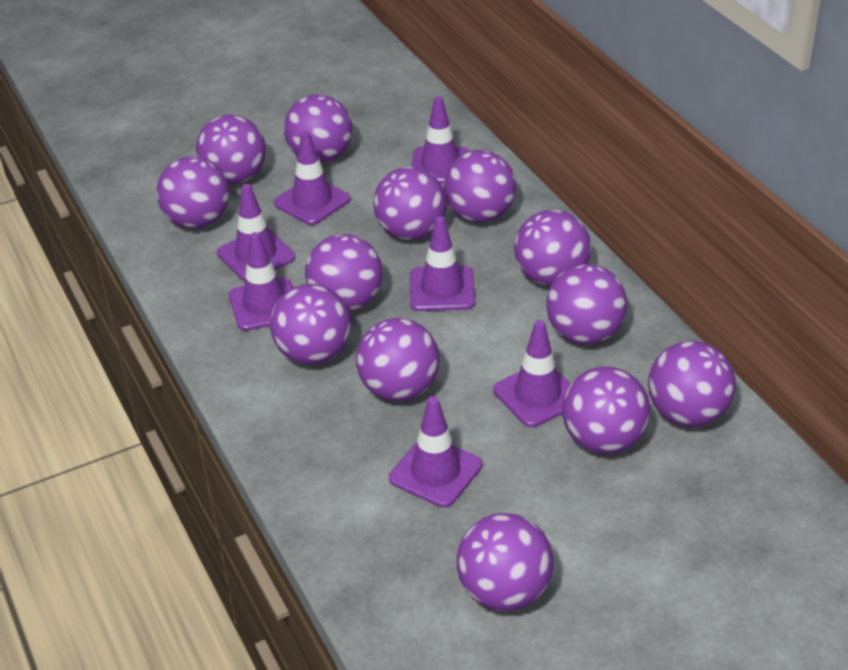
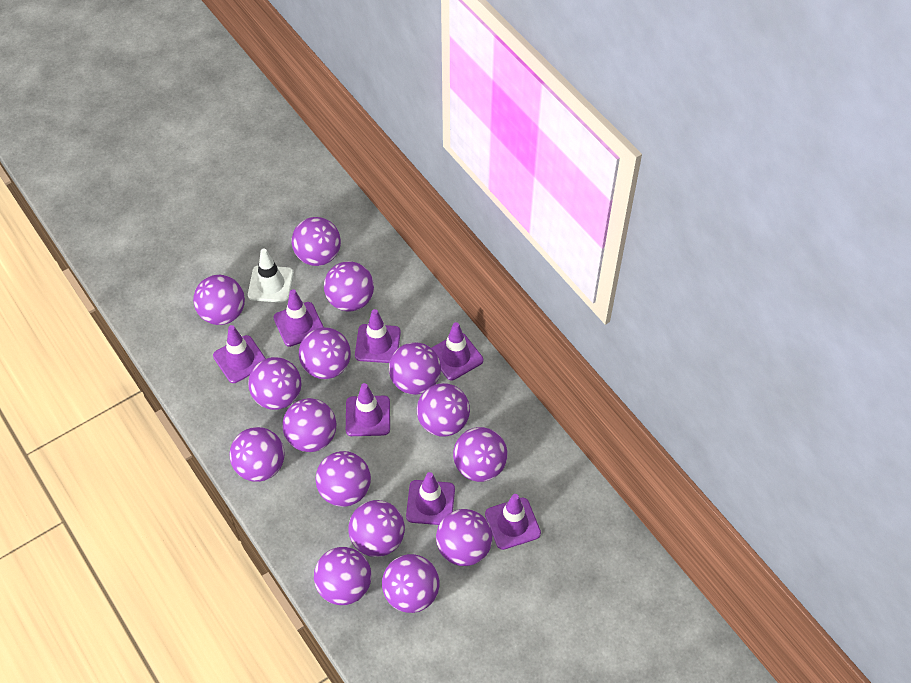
purple ball: 13 -> 15
white traffic cone: 0 -> 1

